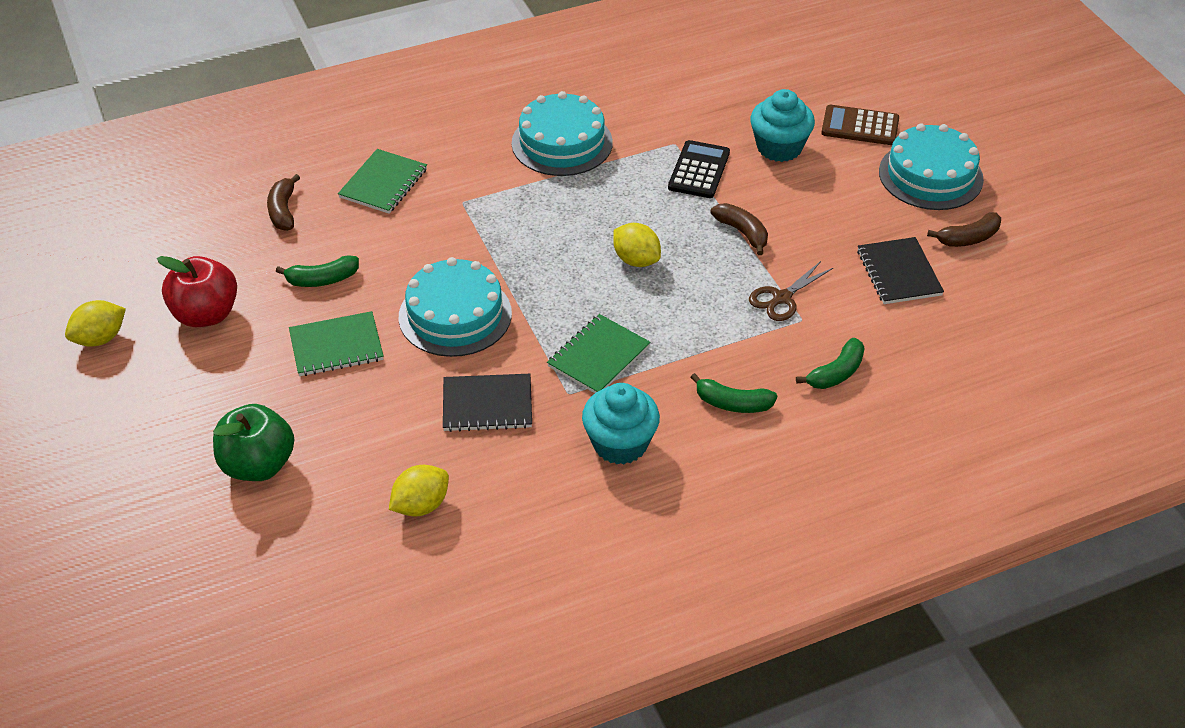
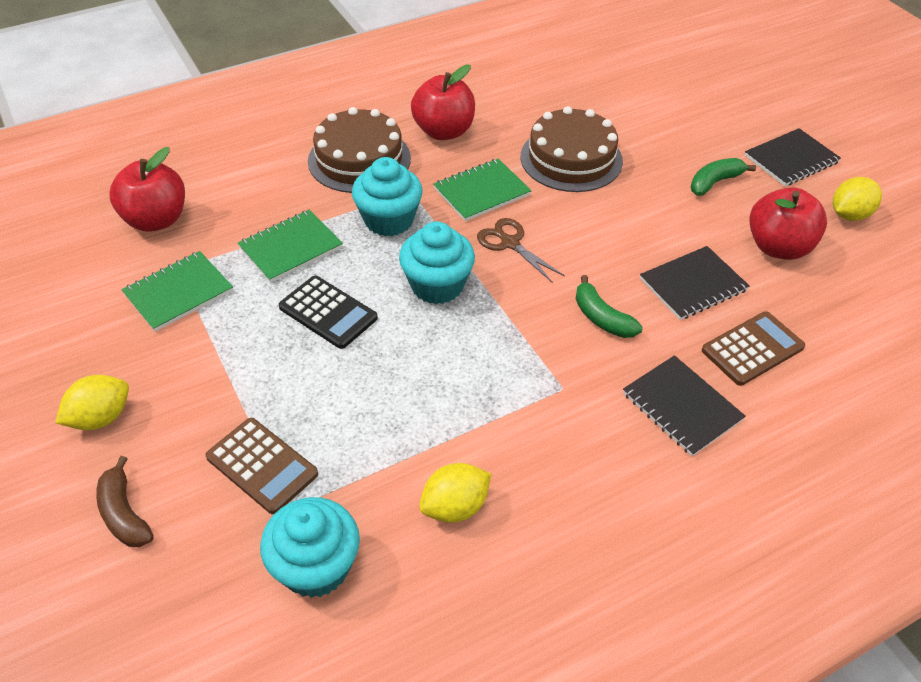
black notebook: 2 -> 3
brown banana: 3 -> 1
brown cake: 0 -> 2
brown calculator: 1 -> 2
green apple: 1 -> 0
green banana: 3 -> 2
red apple: 1 -> 3
turquoise cake: 3 -> 0
turquoise cupcake: 2 -> 3

